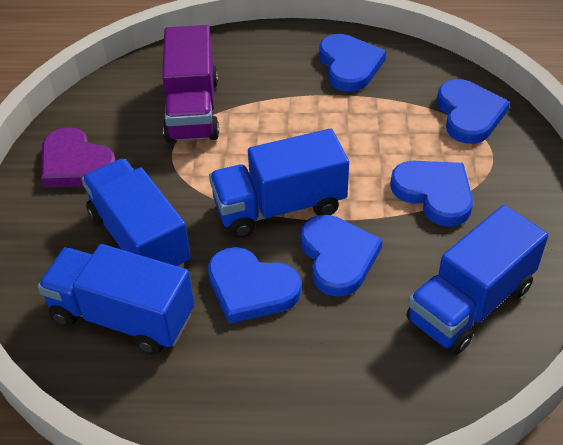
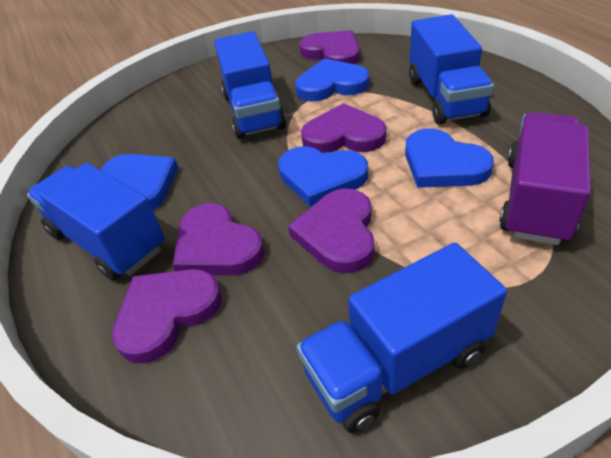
blue heart: 5 -> 4
purple heart: 1 -> 5

